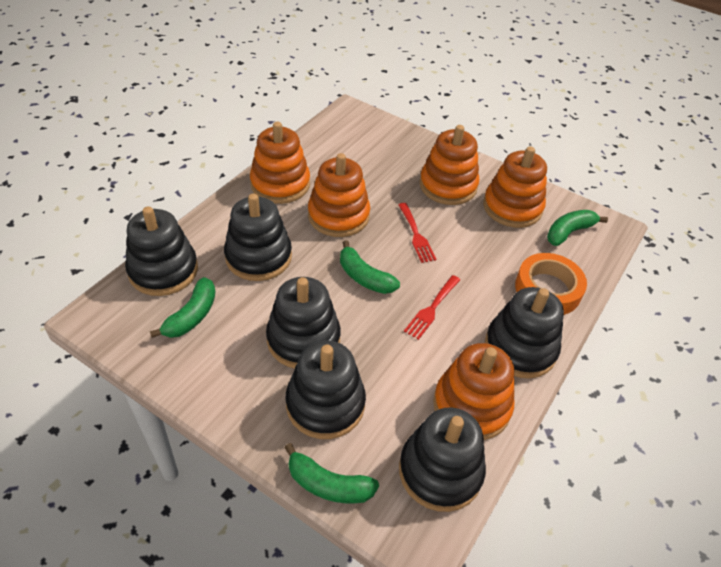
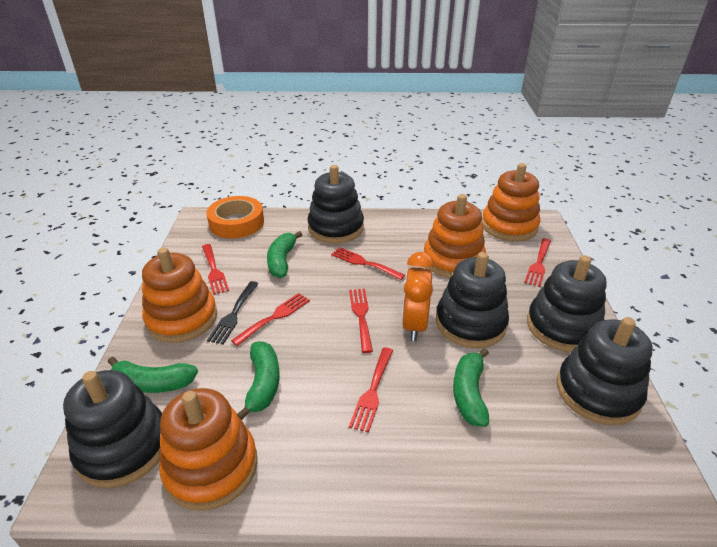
black fork: 0 -> 1
black stacking toy: 6 -> 5
orange clock: 0 -> 1
orange stacking toy: 5 -> 4
red fork: 2 -> 6

